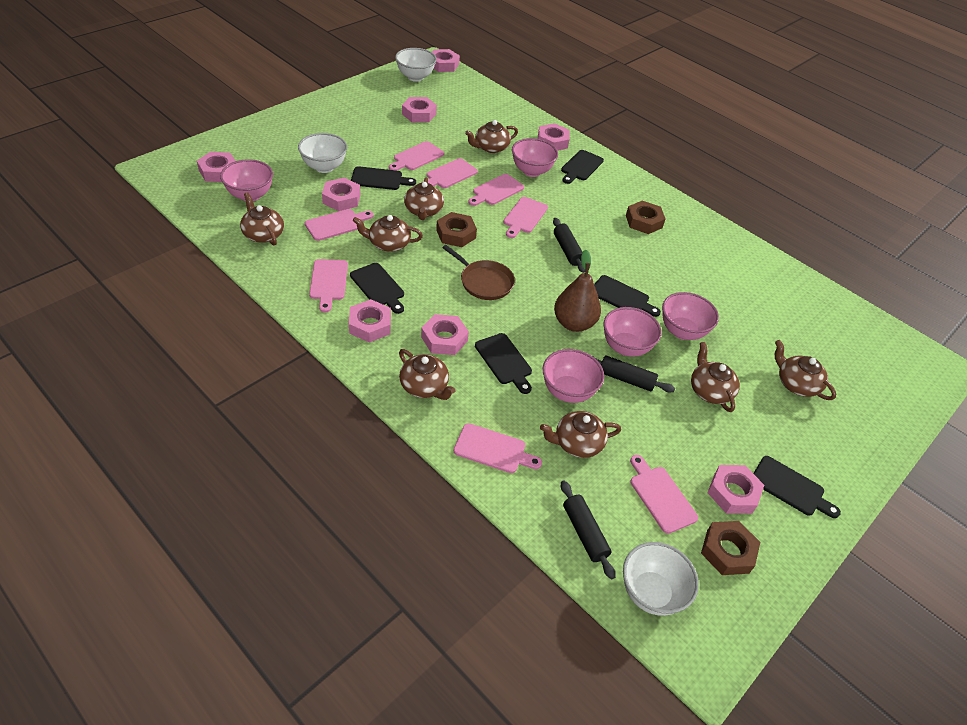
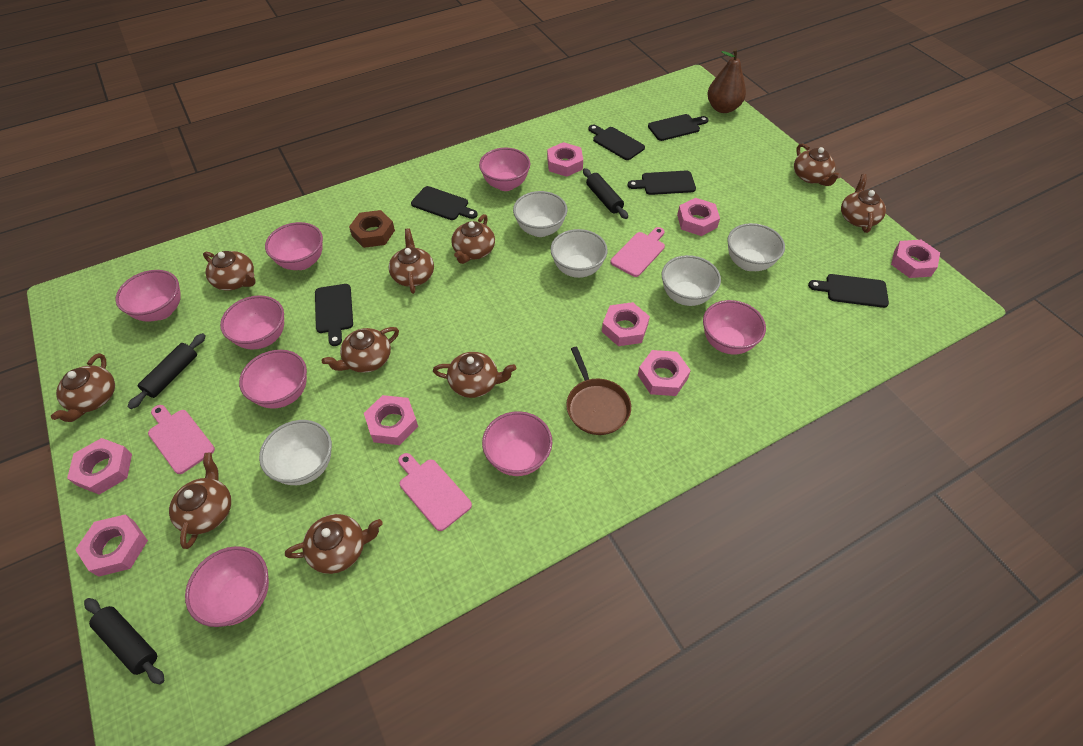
brown nut: 3 -> 1
brown teapot: 8 -> 10
pink bowl: 5 -> 8
pink cutting board: 8 -> 3
white bowl: 3 -> 5

